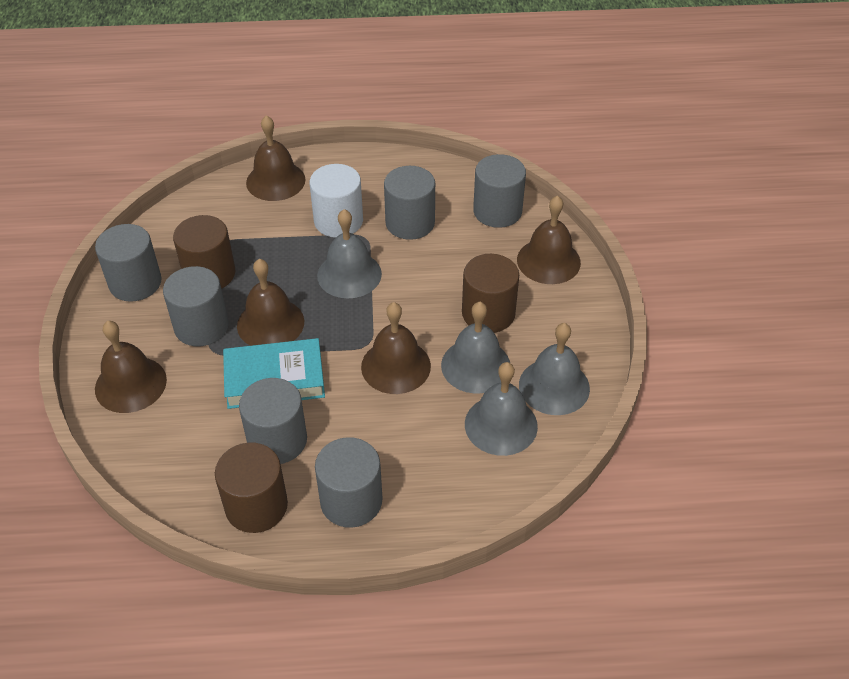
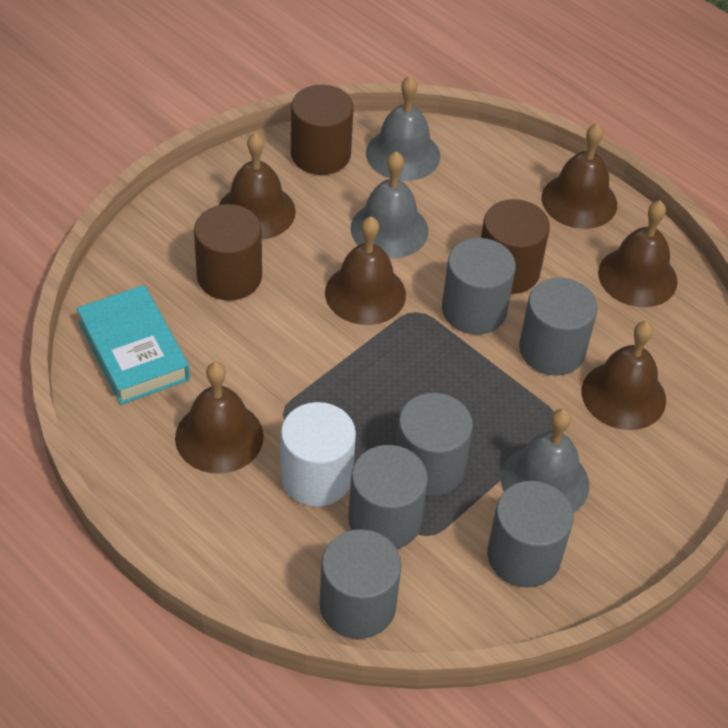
brown bell: 5 -> 6
grey bell: 4 -> 3

